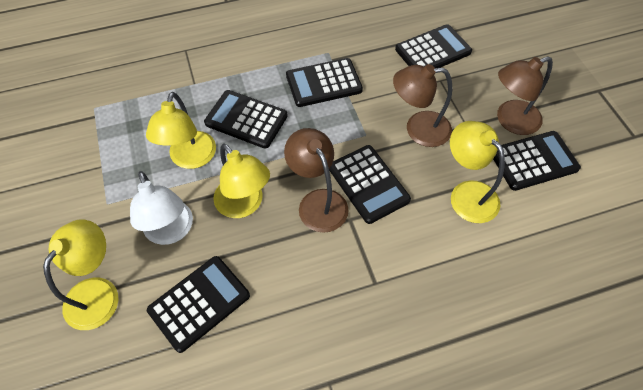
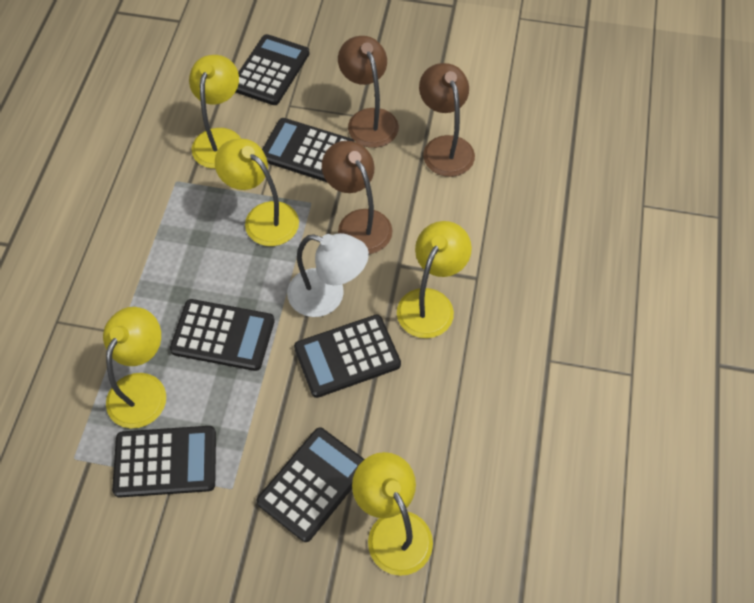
yellow lamp: 4 -> 5

